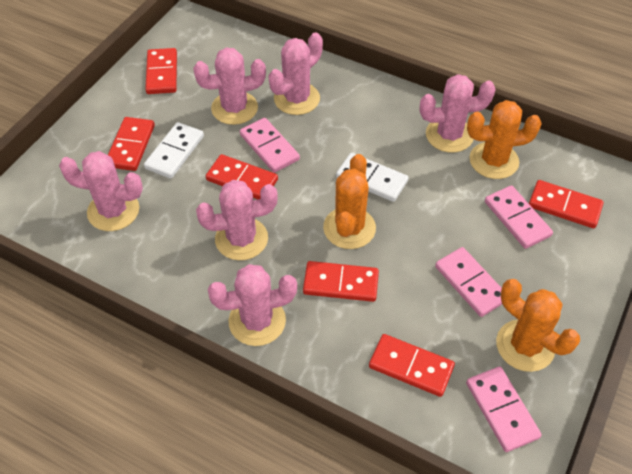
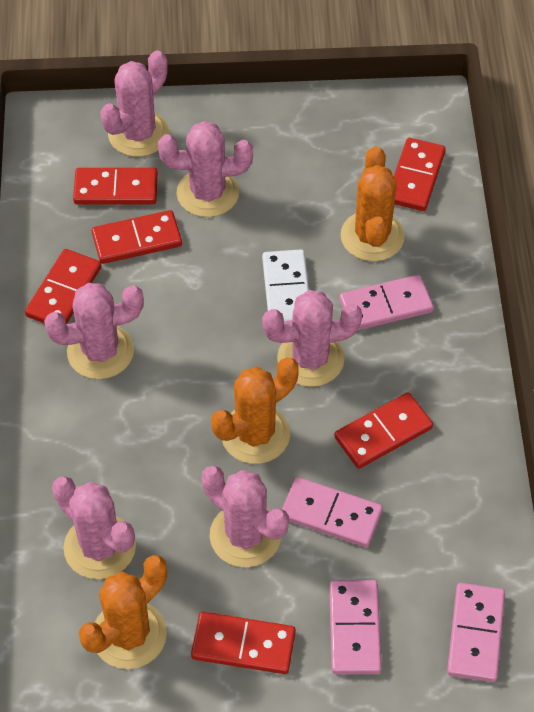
white domino: 2 -> 1

